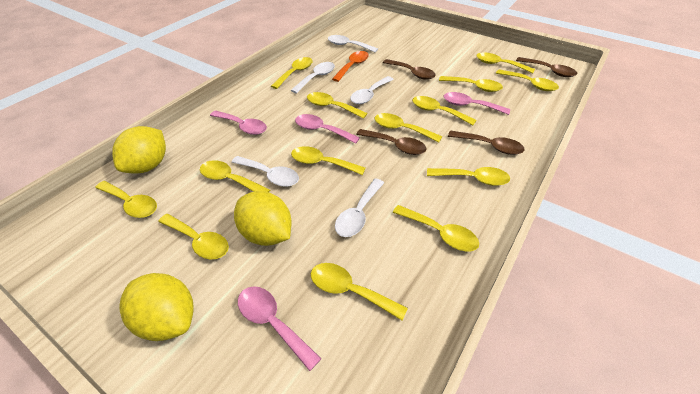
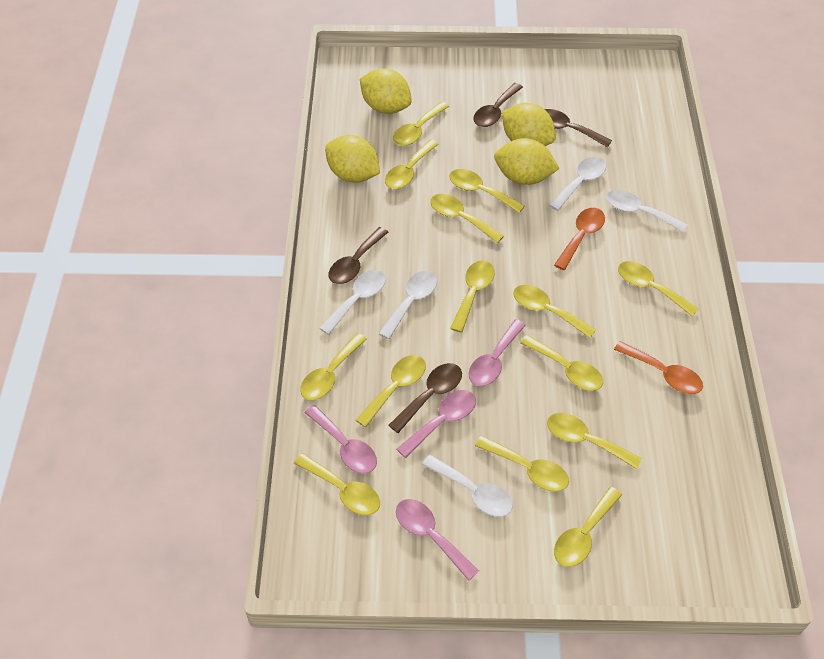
orange spoon: 1 -> 2
yellow lemon: 3 -> 4

